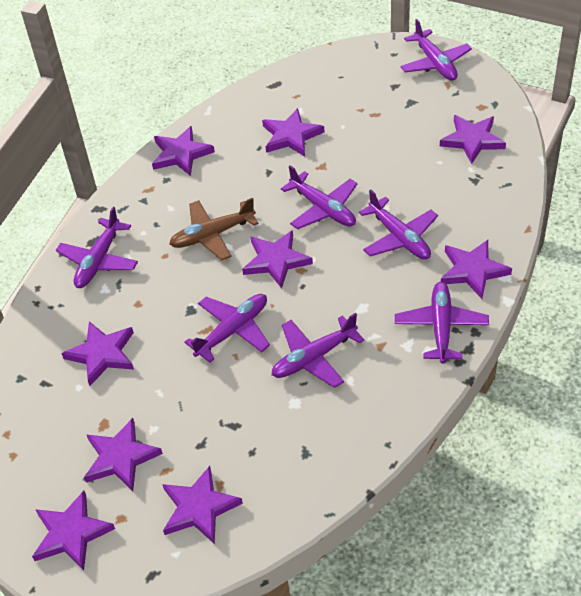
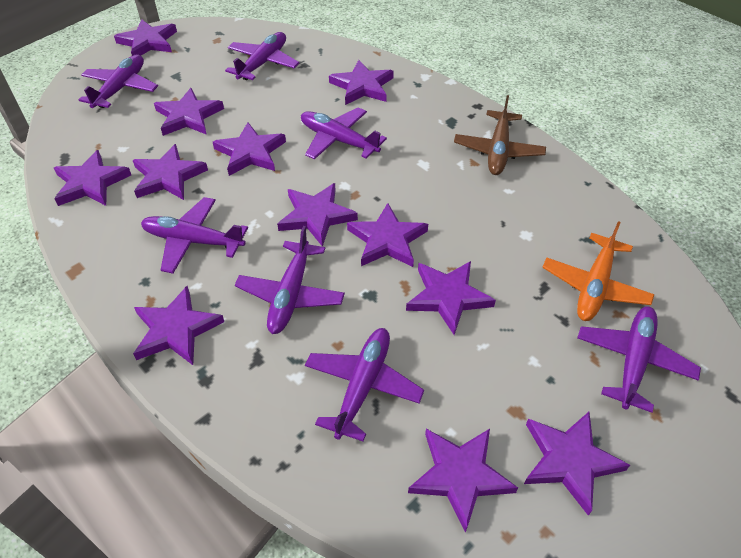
orange plane: 0 -> 1
purple star: 9 -> 12

